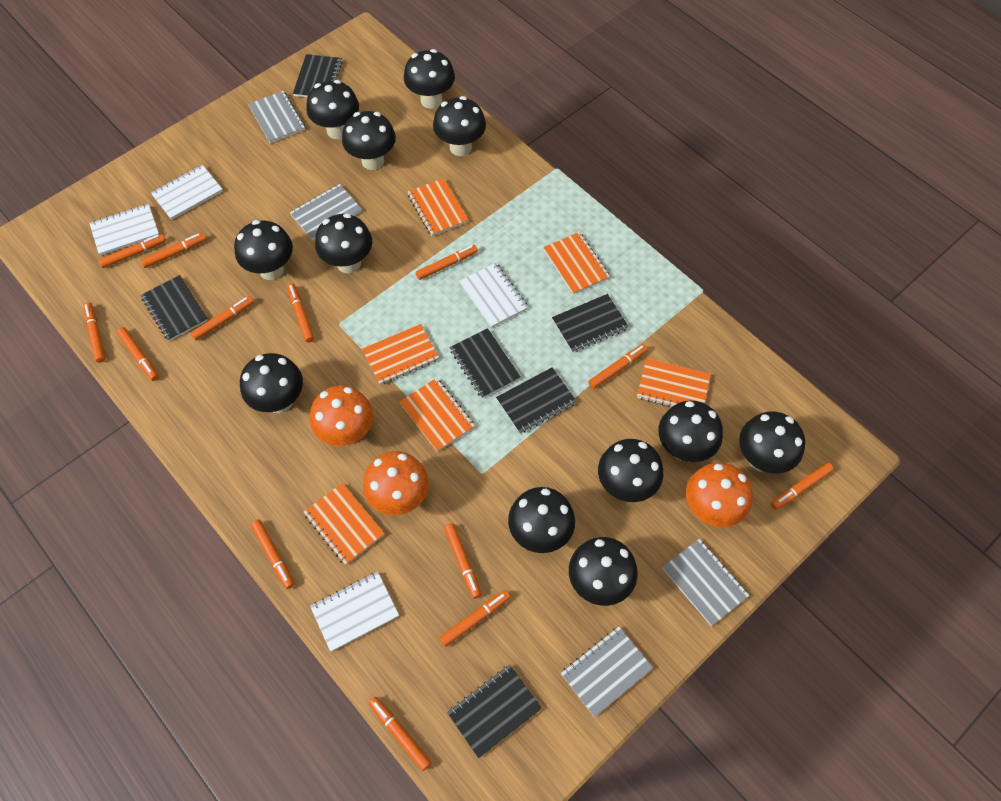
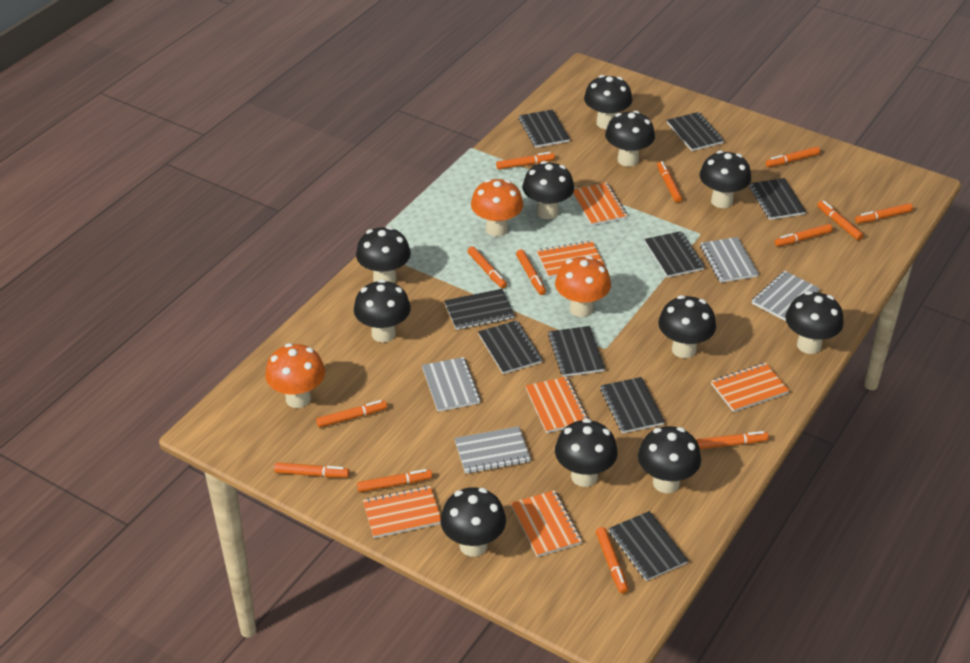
black mushroom: 12 -> 11
black notebook: 6 -> 9
white notebook: 4 -> 0

